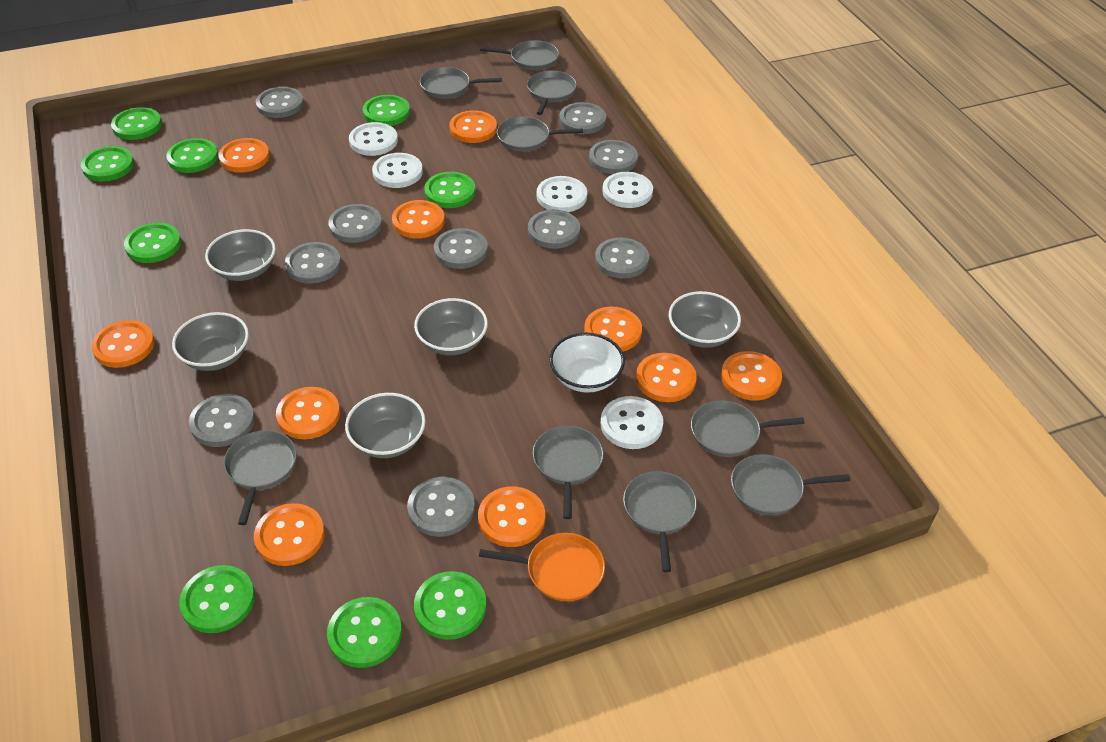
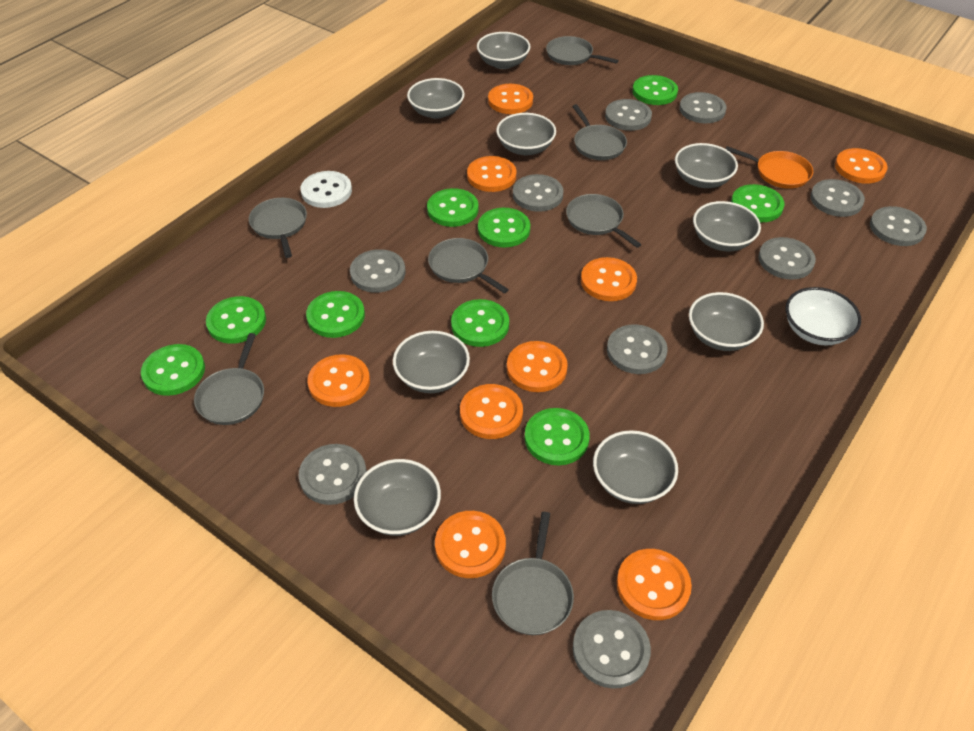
grey bowl: 5 -> 9
grey pan: 9 -> 7
orange button: 10 -> 9
white button: 5 -> 1

